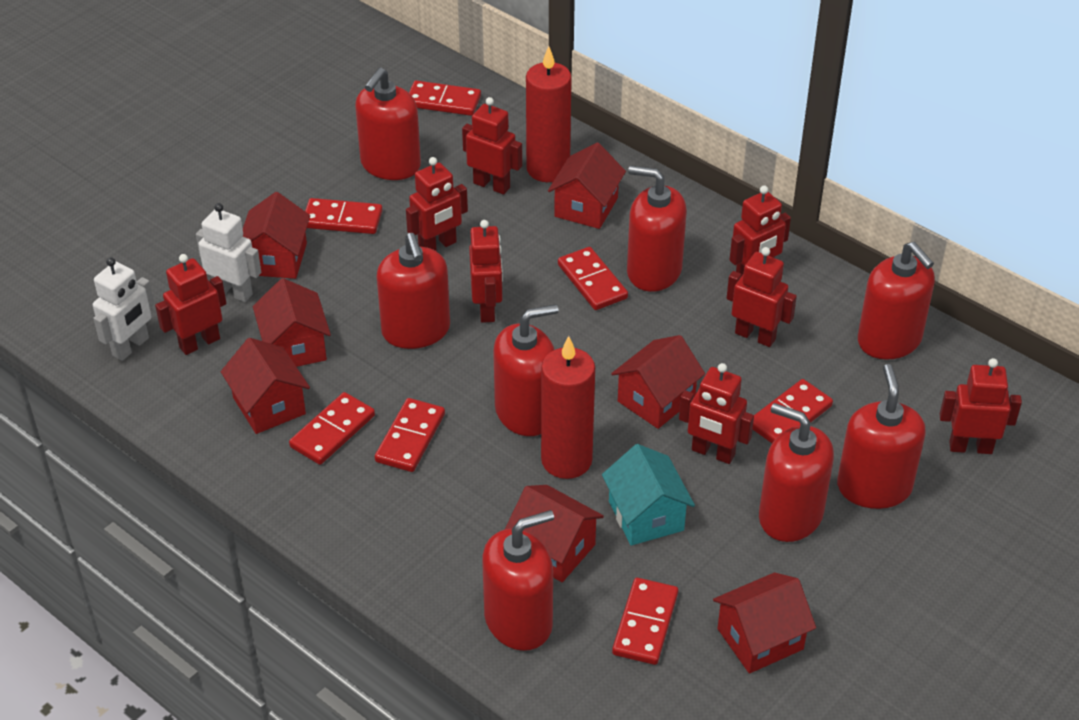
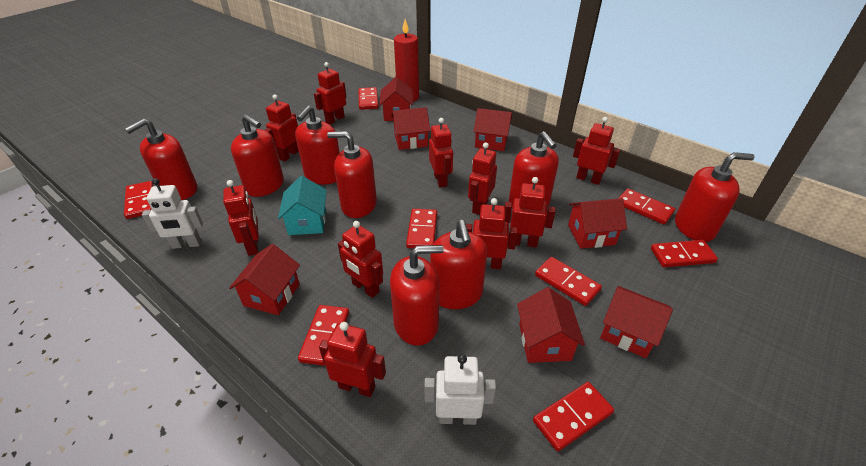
red candle: 2 -> 1
red domino: 7 -> 8
red robot: 8 -> 10

